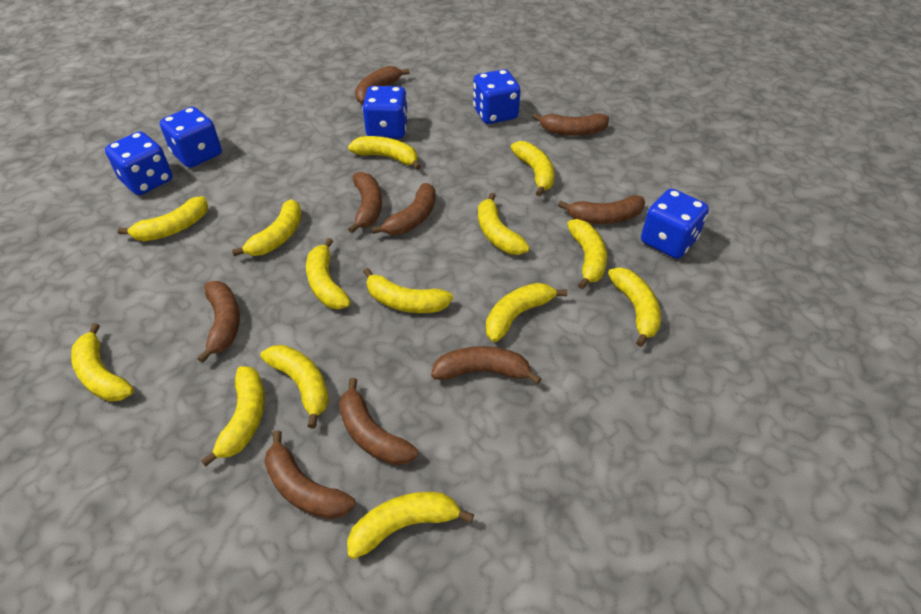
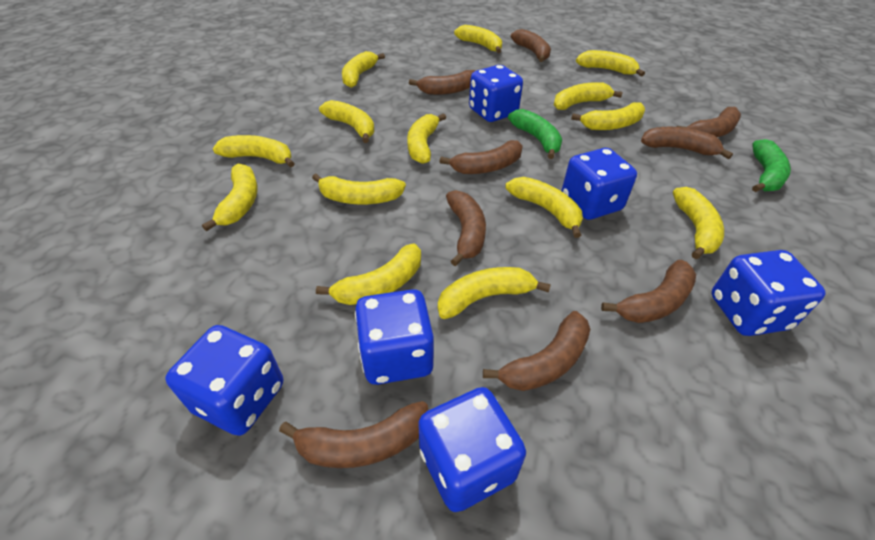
blue dice: 5 -> 6
green banana: 0 -> 2

